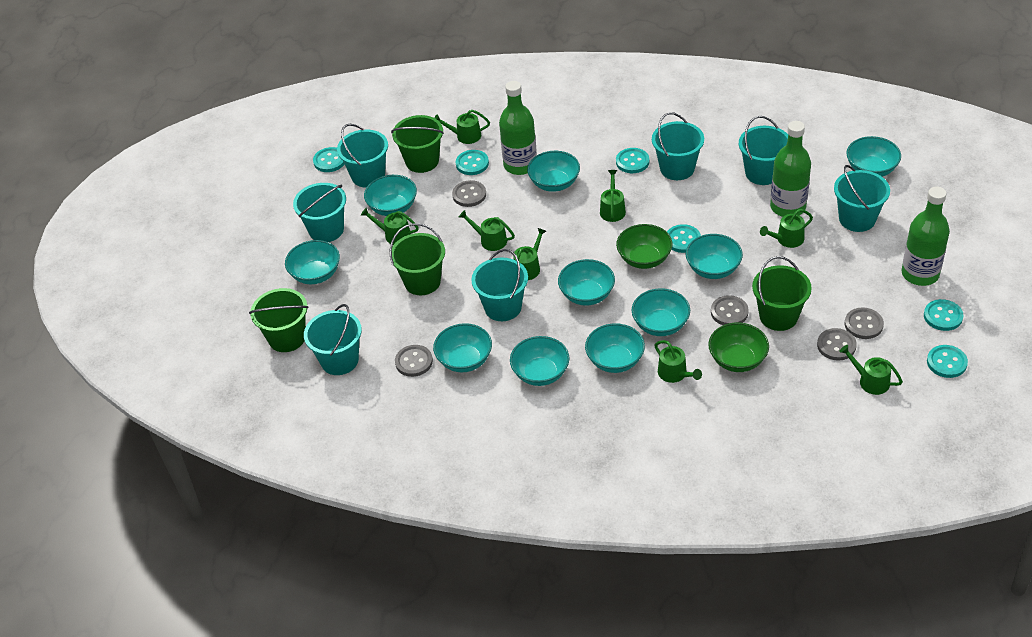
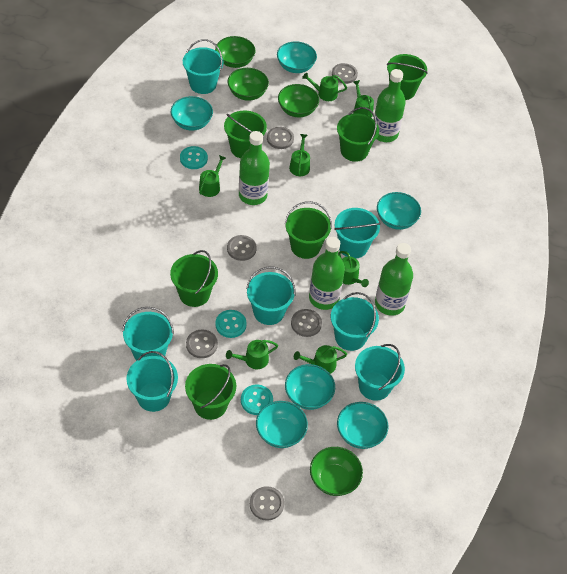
green bottle: 3 -> 4
green bowl: 2 -> 4
green bucket: 4 -> 6
green watering can: 8 -> 7
grey button: 5 -> 6
turquoise bowl: 10 -> 6
turquoise button: 6 -> 3

